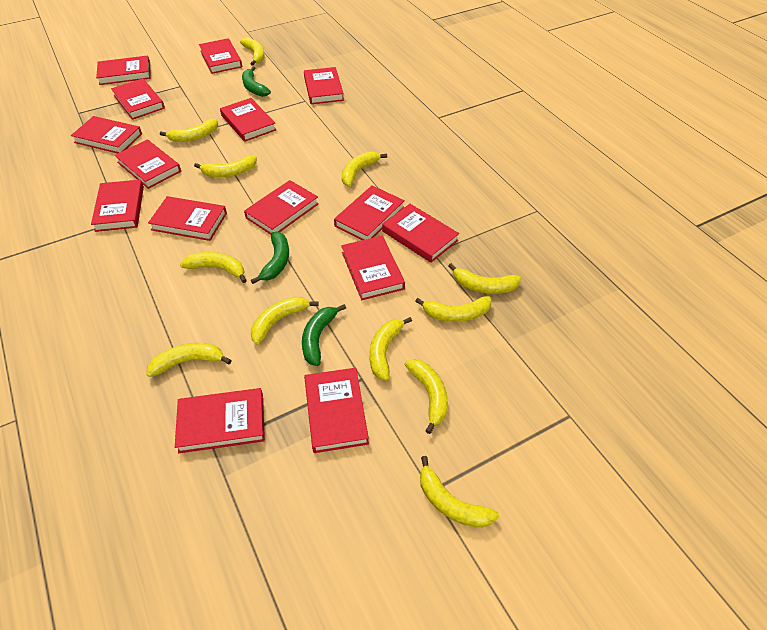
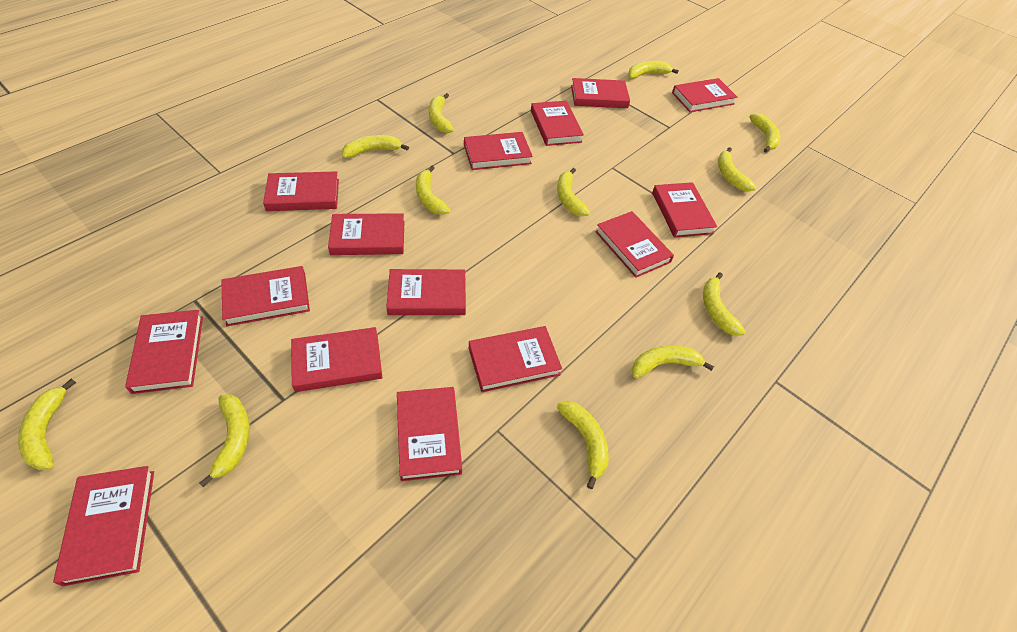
green banana: 3 -> 0

